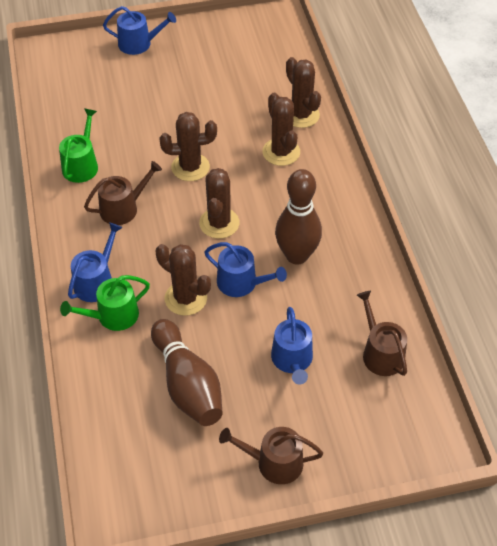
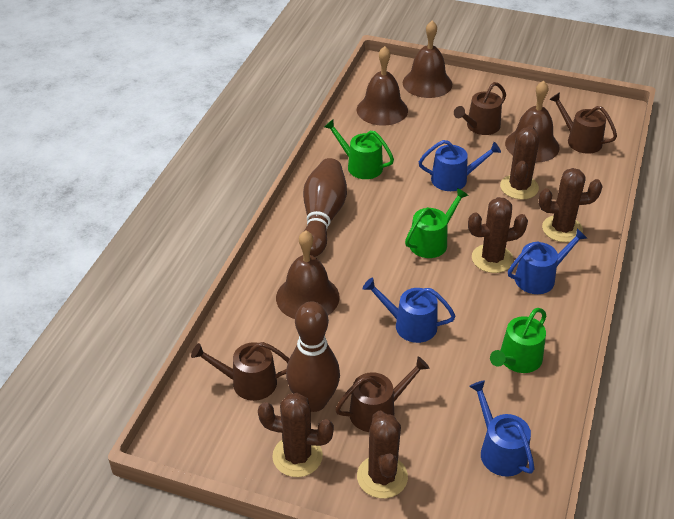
brown bell: 0 -> 4
brown watering can: 3 -> 4
green watering can: 2 -> 3

